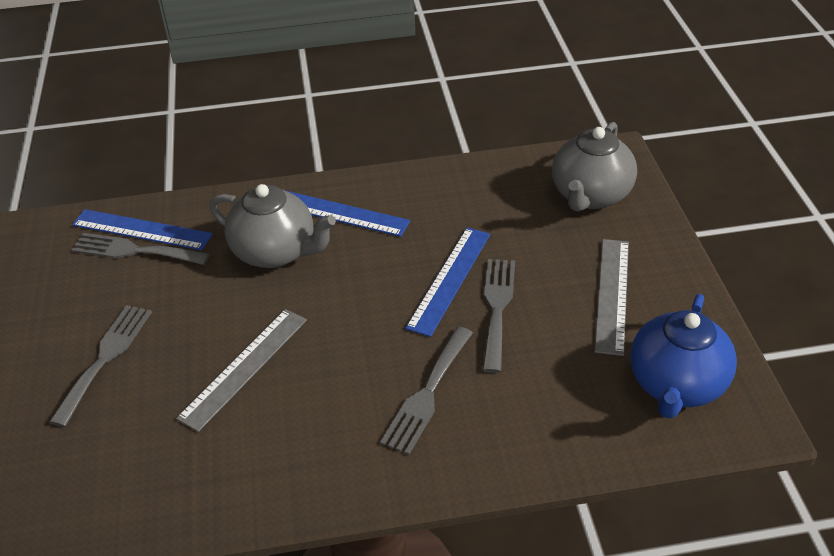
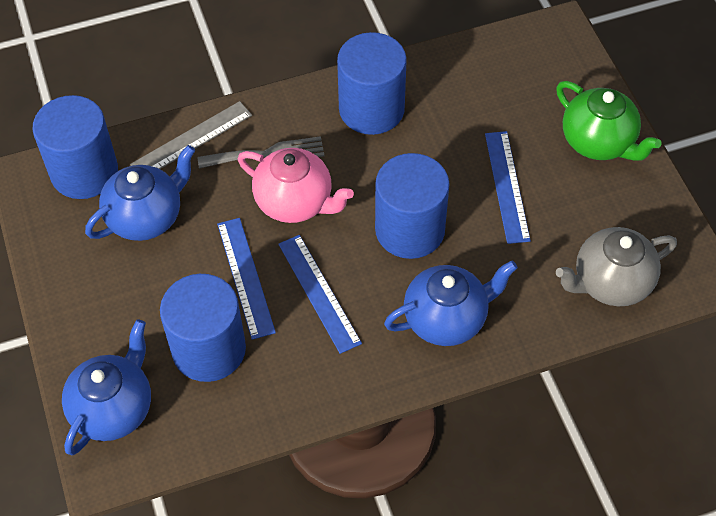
blue cylinder: 0 -> 4
blue teapot: 1 -> 3
green teapot: 0 -> 1
grey fork: 4 -> 1
grey ruler: 2 -> 1
grey teapot: 2 -> 1
pink teapot: 0 -> 1

